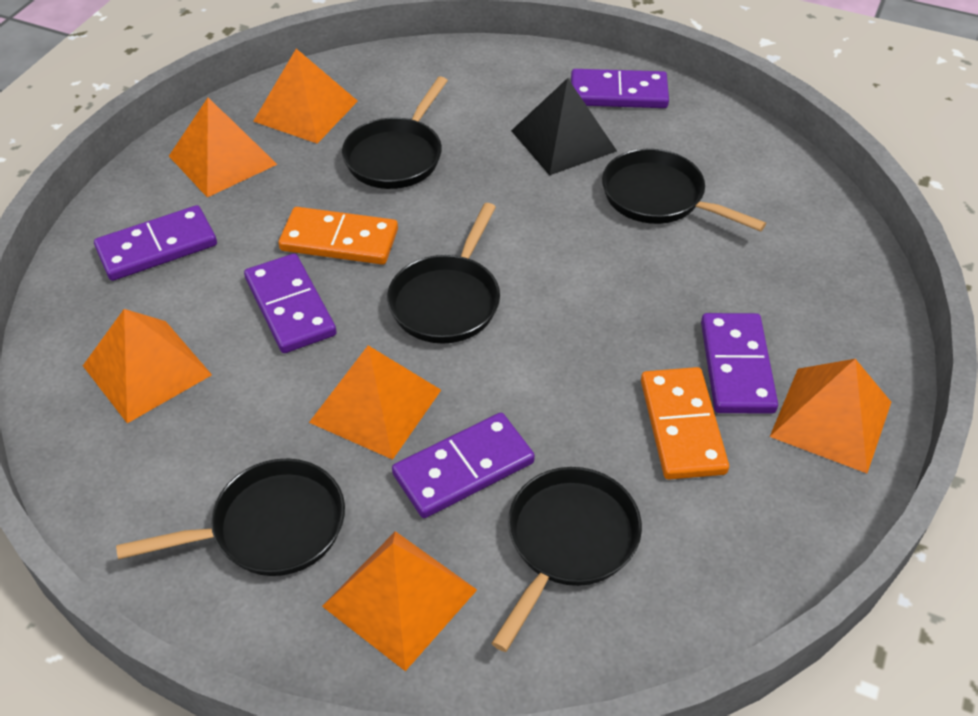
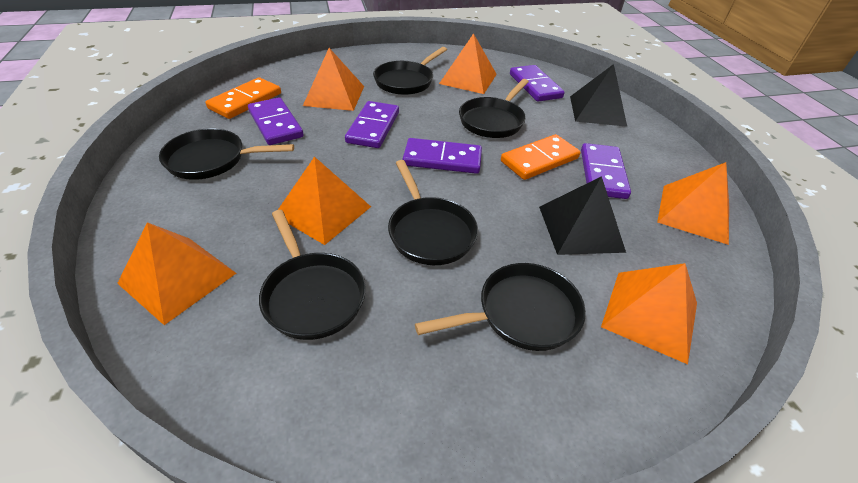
black pan: 5 -> 6
black pyramid: 1 -> 2

